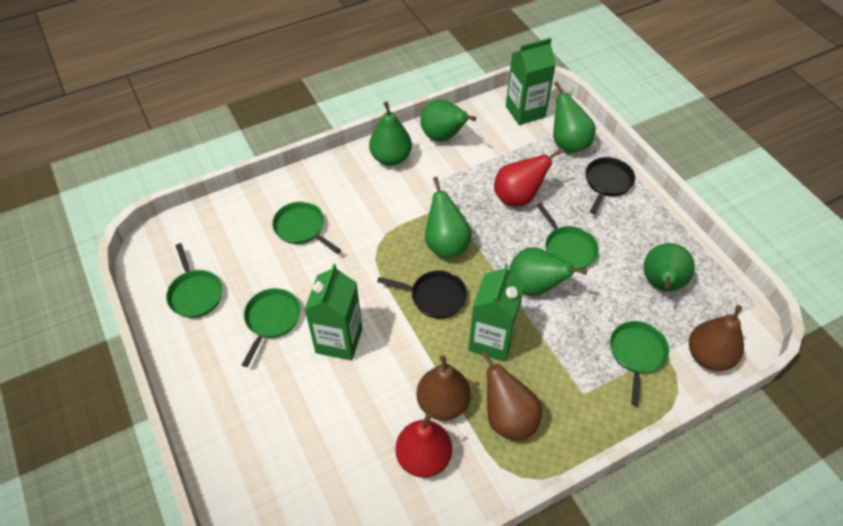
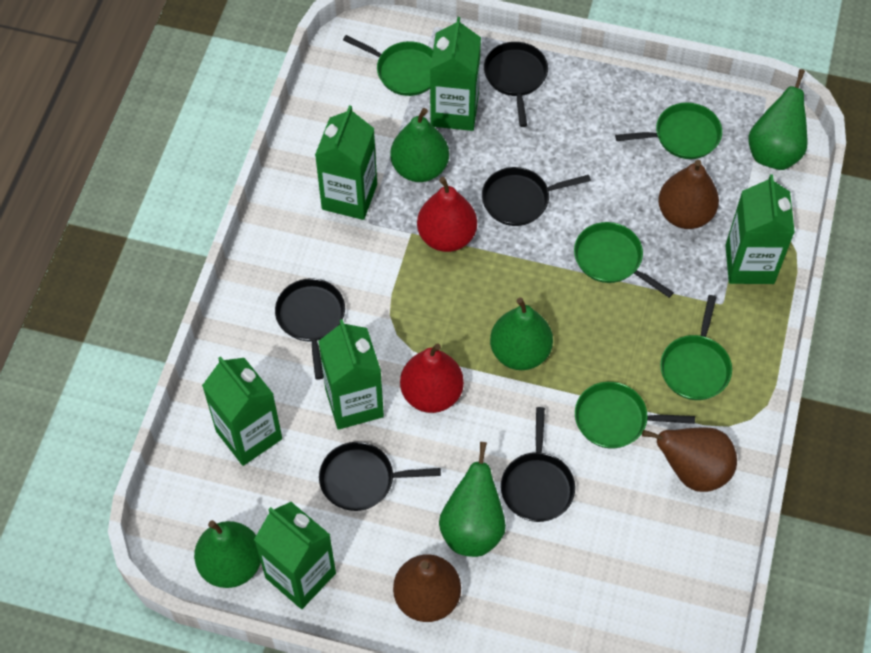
black pan: 2 -> 5
green carton: 3 -> 6
green pear: 6 -> 5

